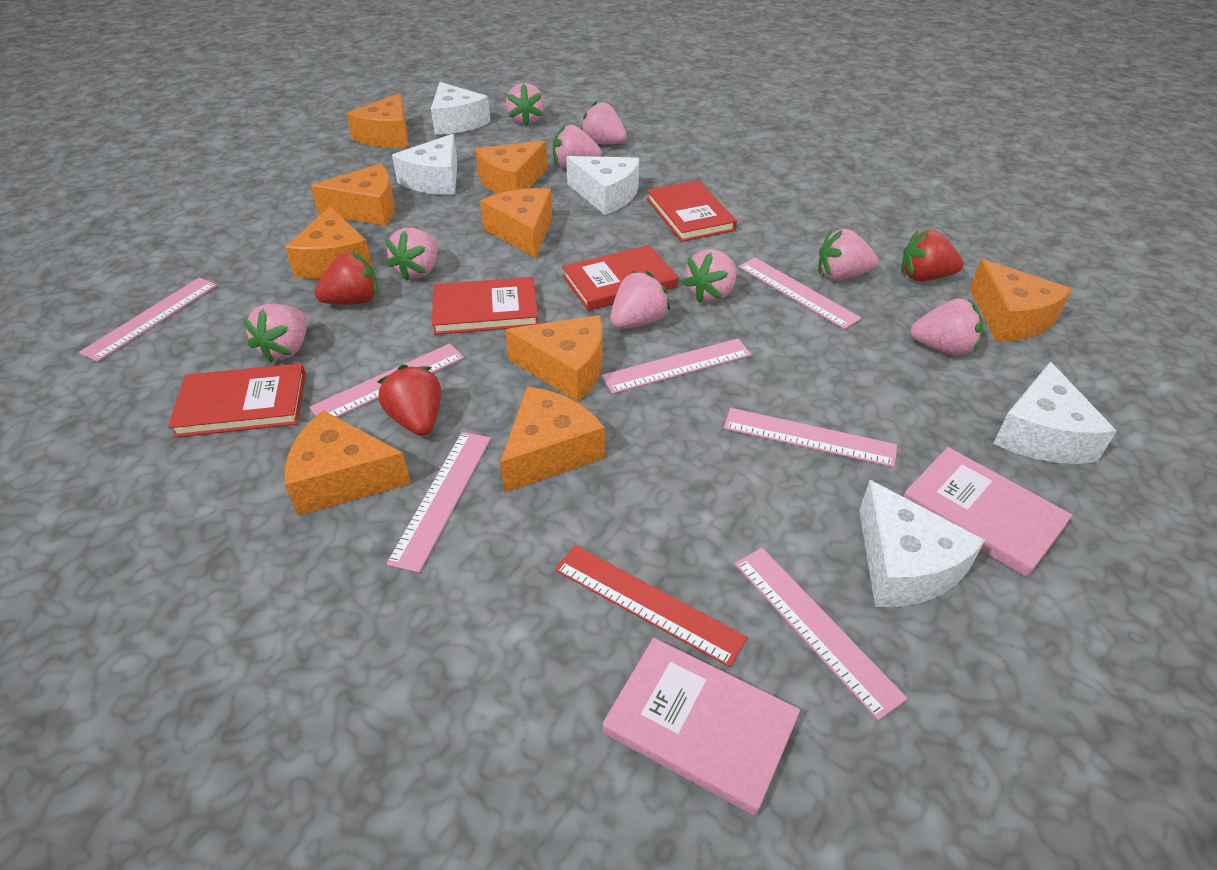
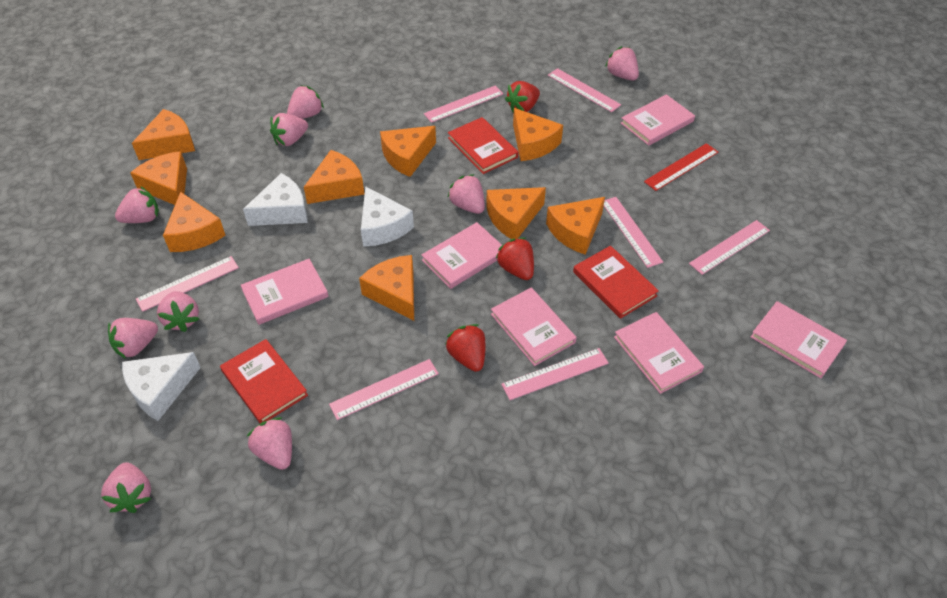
pink book: 2 -> 6
red book: 4 -> 3
white cheese: 5 -> 3

